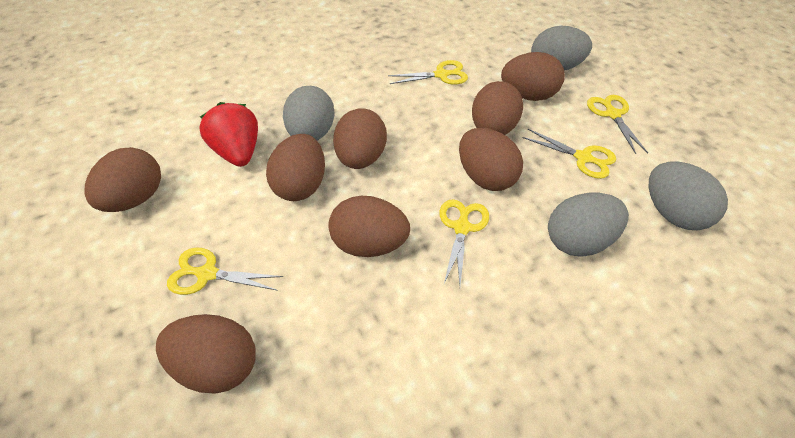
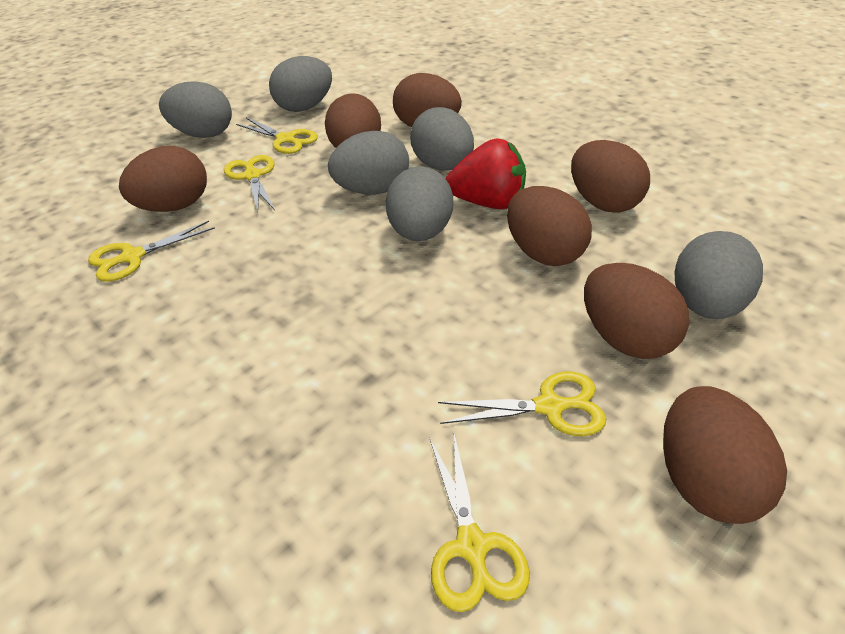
brown egg: 8 -> 7
grey egg: 4 -> 6

